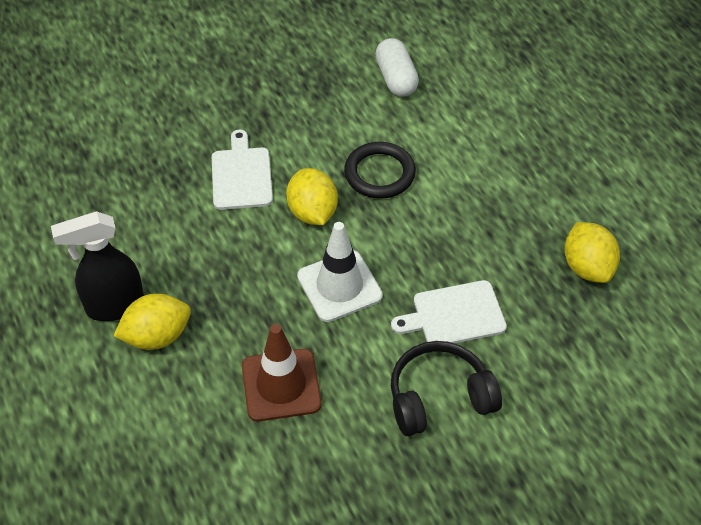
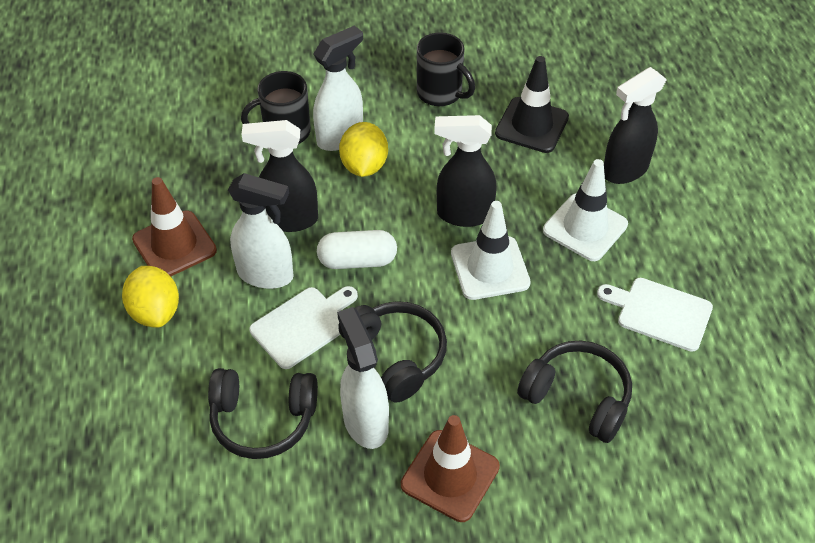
black headphones: 1 -> 3
black mug: 0 -> 2
black ring: 1 -> 0
black spray bottle: 1 -> 3
black traffic cone: 0 -> 1
brown traffic cone: 1 -> 2
white spray bottle: 0 -> 3
white traffic cone: 1 -> 2
yellow lemon: 3 -> 2

